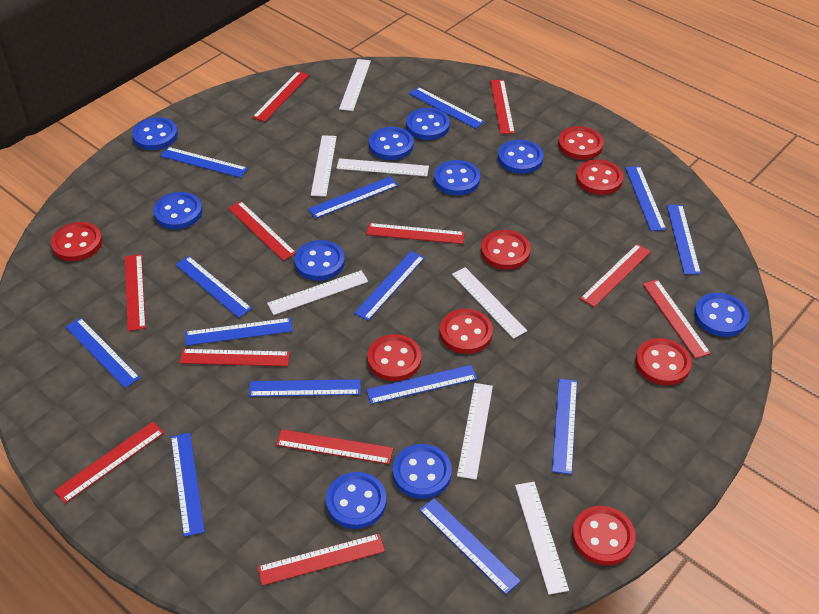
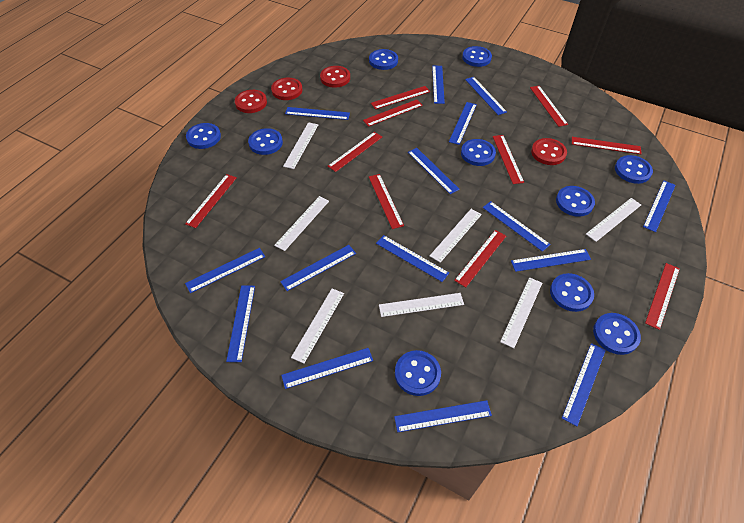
blue ruler: 14 -> 15
red button: 8 -> 4
red ruler: 11 -> 10

